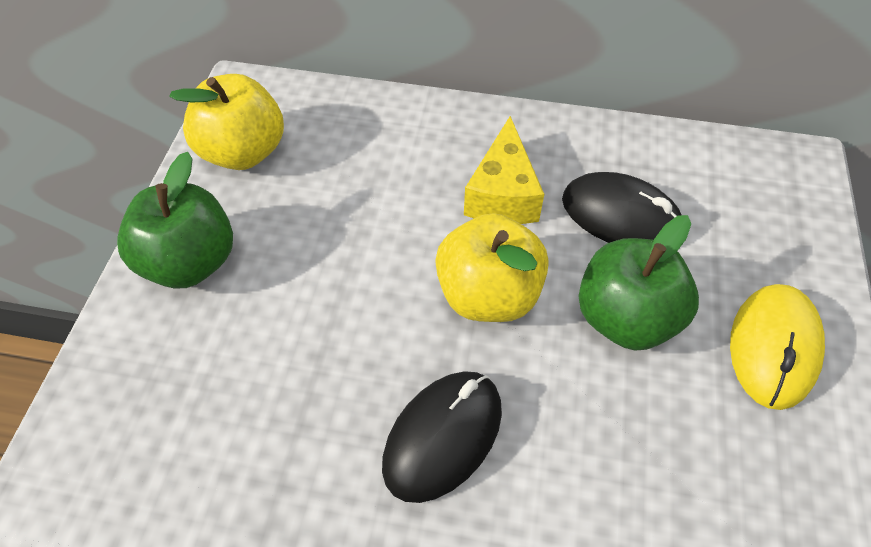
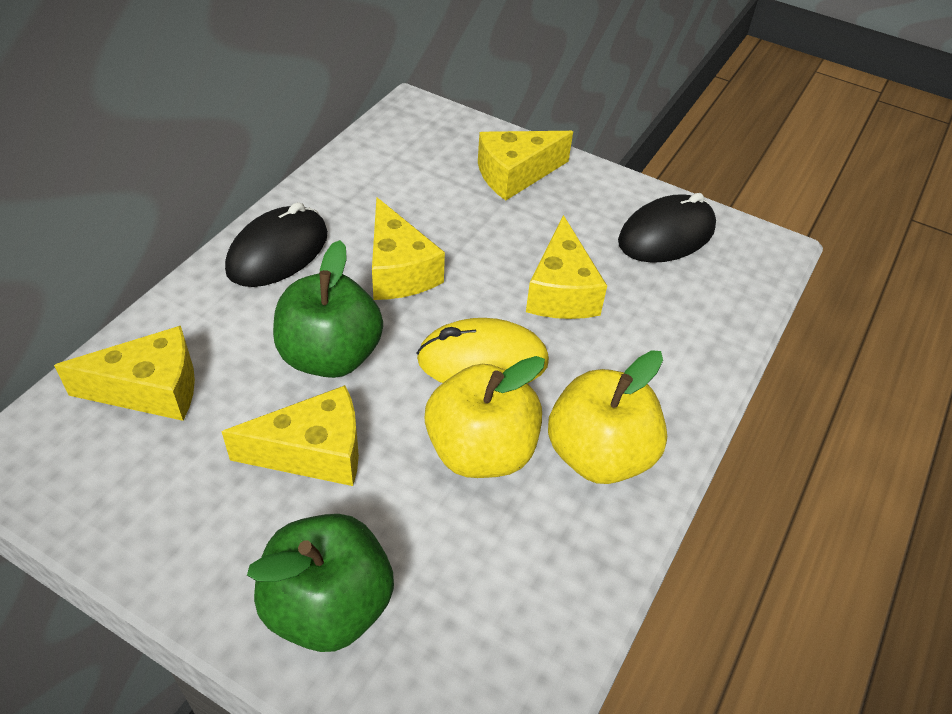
yellow cheese: 1 -> 5

